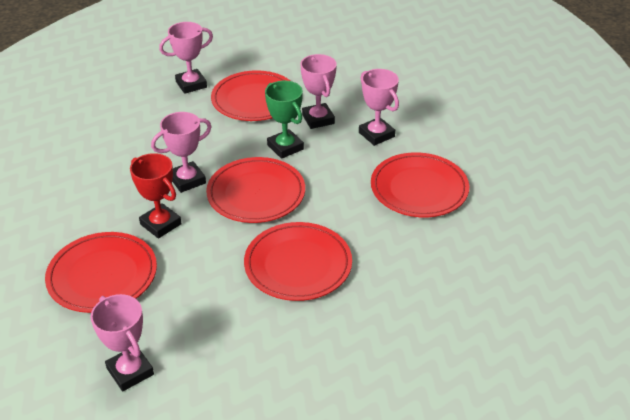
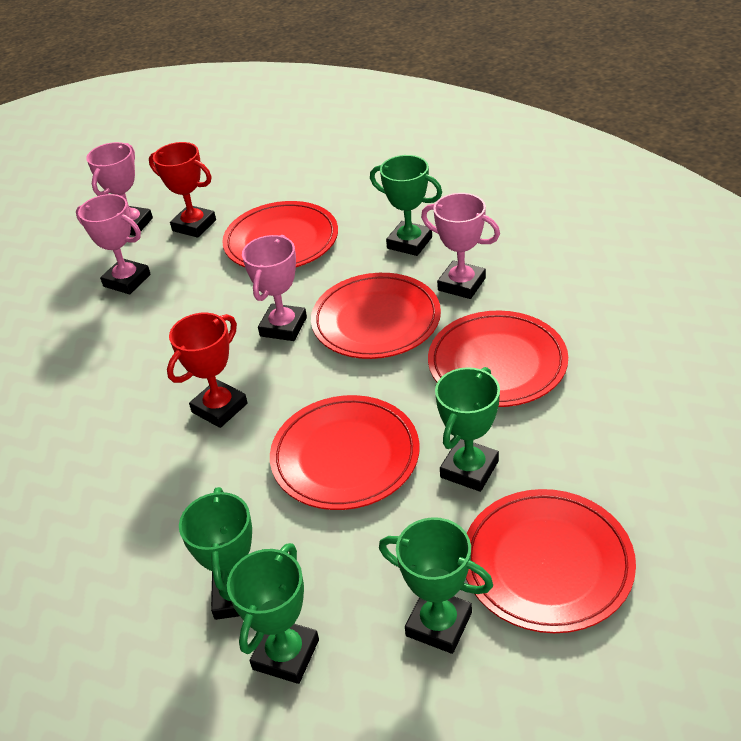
green trophy: 1 -> 5
pink trophy: 5 -> 4
red trophy: 1 -> 2

